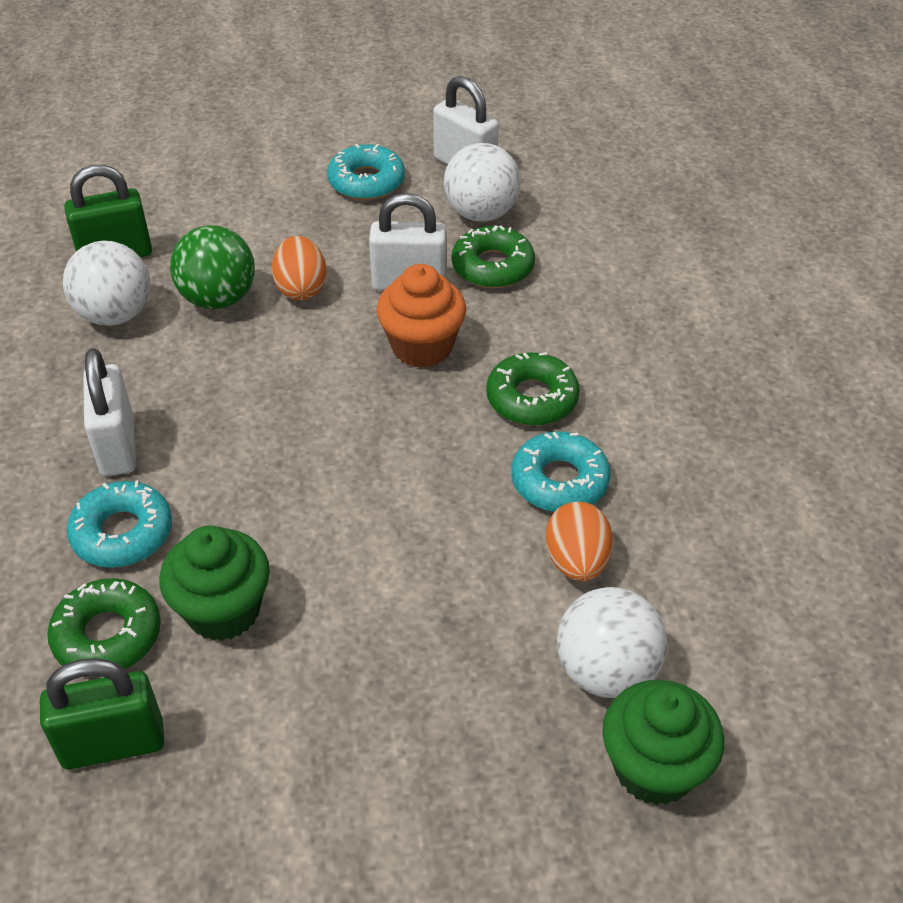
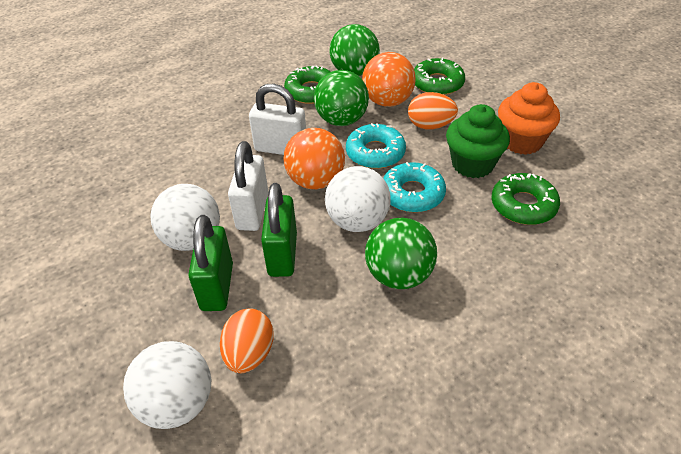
green ball: 1 -> 3
green cupcake: 2 -> 1
orange ball: 0 -> 2
turquoise donut: 3 -> 2
white padlock: 3 -> 2

